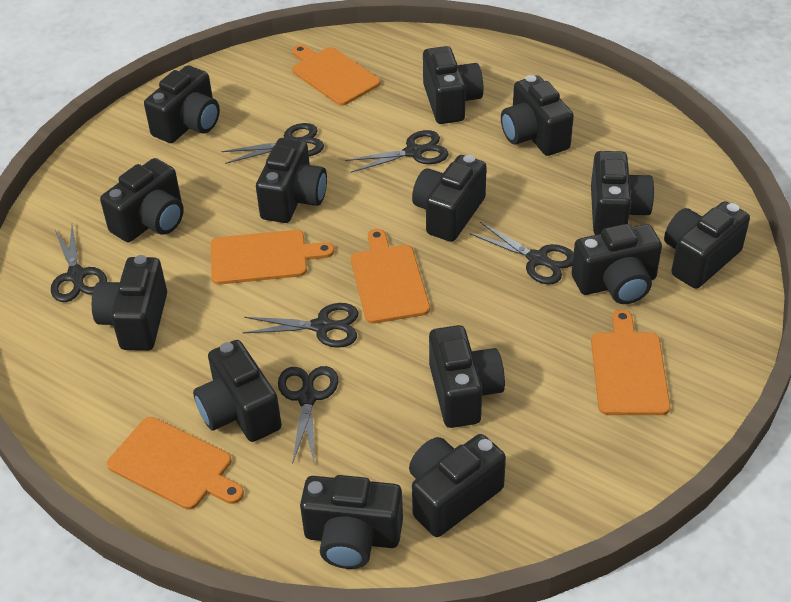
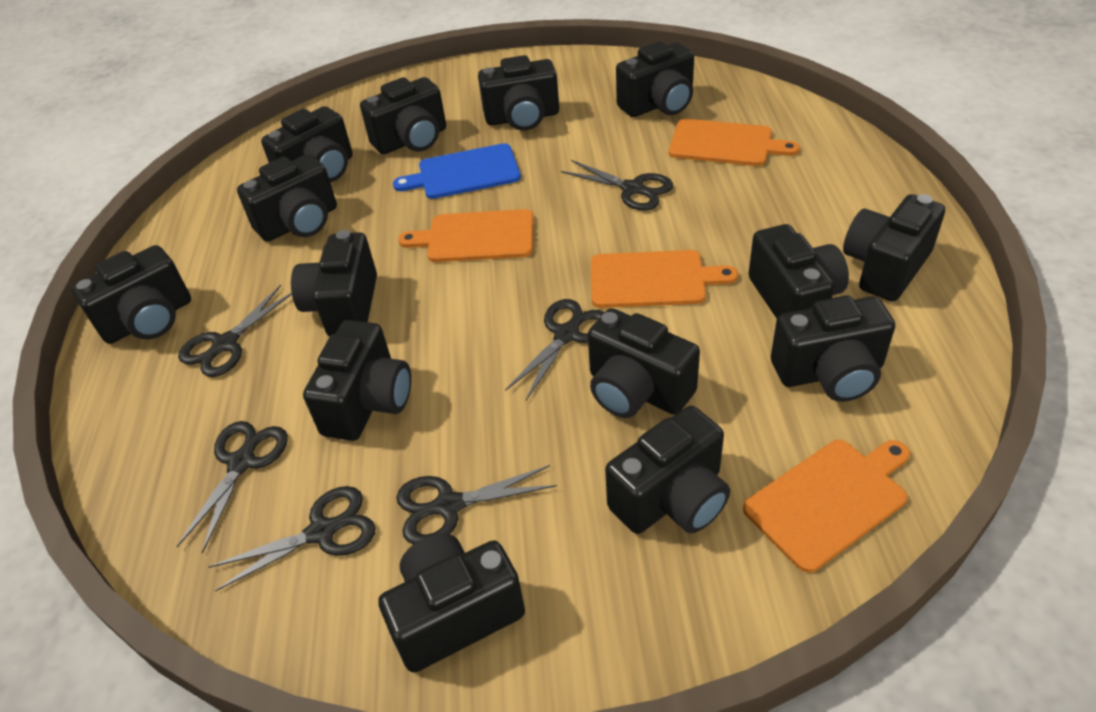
blue cutting board: 0 -> 1
orange cutting board: 5 -> 4

